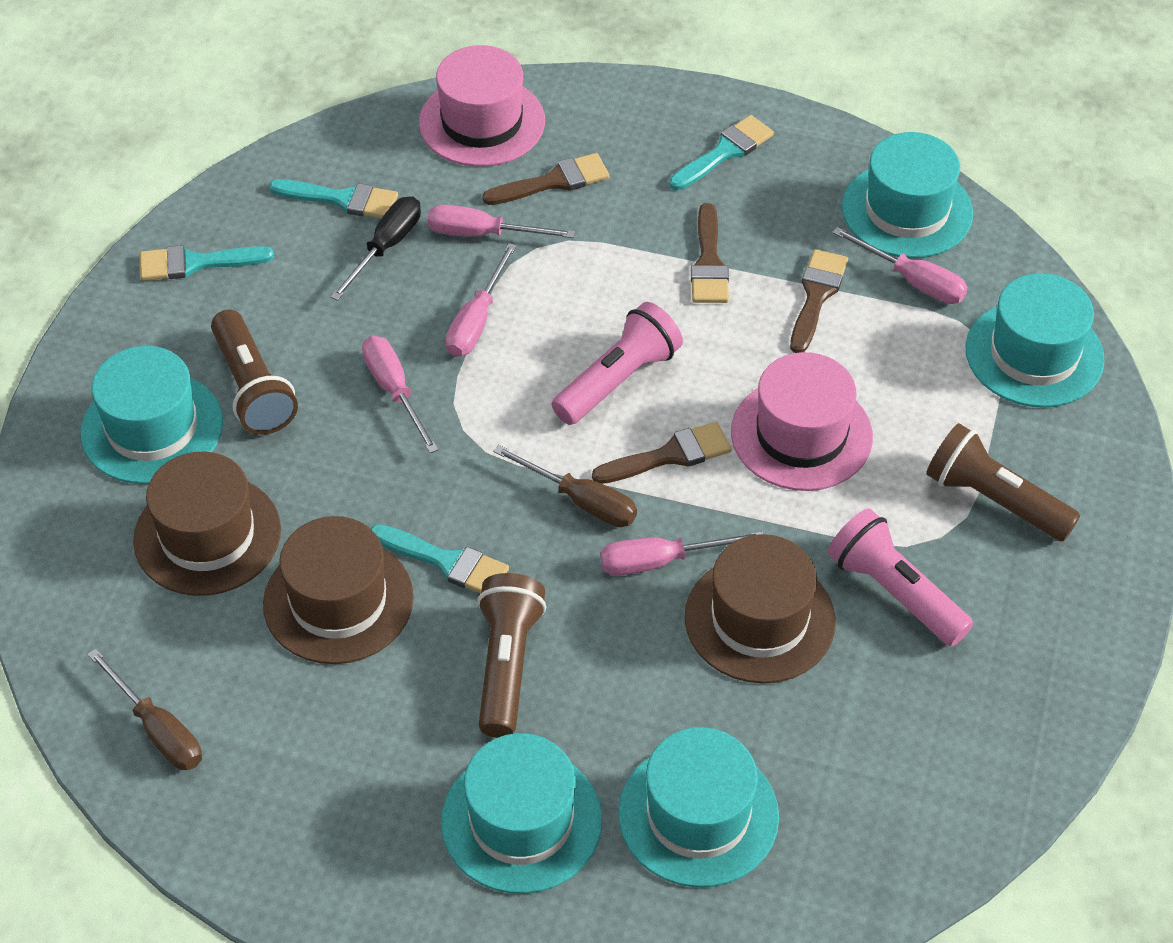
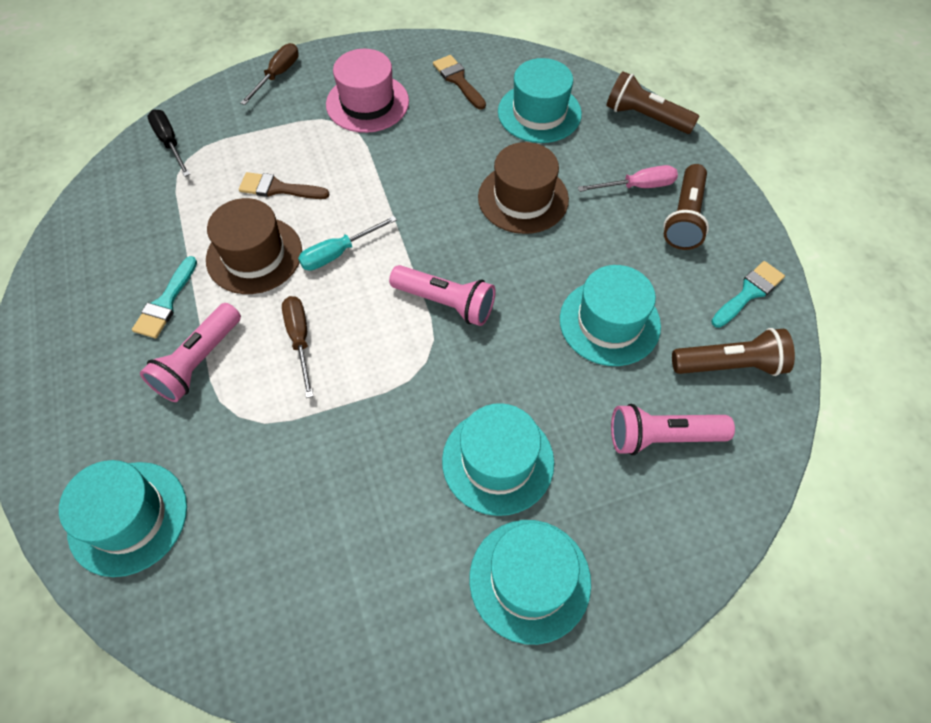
brown brush: 4 -> 2
brown hat: 3 -> 2
pink flashlight: 2 -> 3
pink hat: 2 -> 1
pink screwdriver: 5 -> 1
turquoise brush: 4 -> 2
turquoise screwdriver: 0 -> 1

